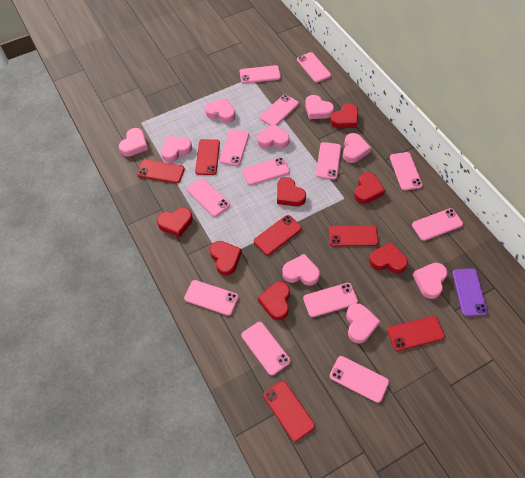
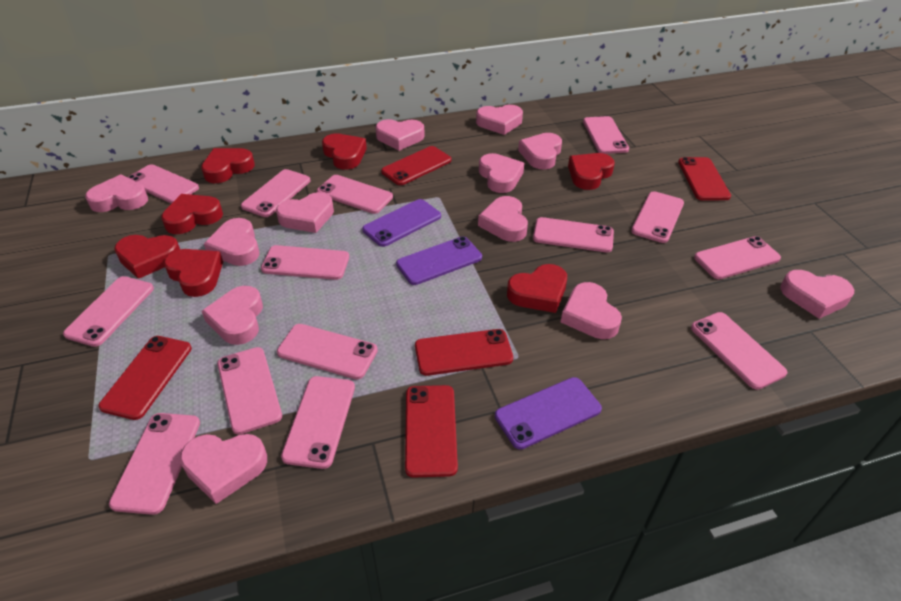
pink heart: 9 -> 12
pink phone: 13 -> 14
purple phone: 1 -> 3
red phone: 6 -> 5

